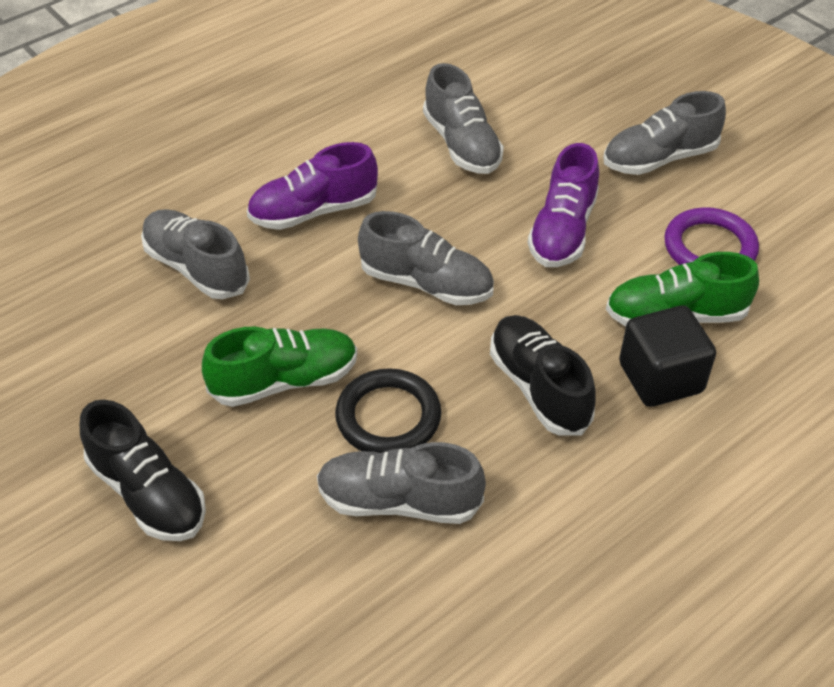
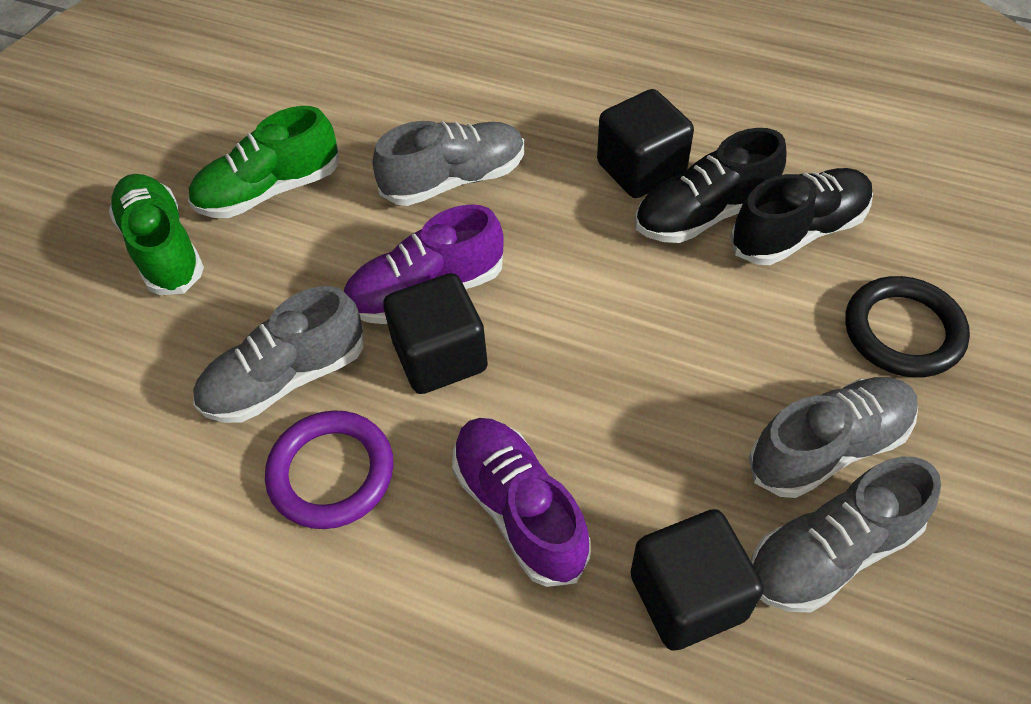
black cube: 1 -> 3
grey shoe: 5 -> 4

